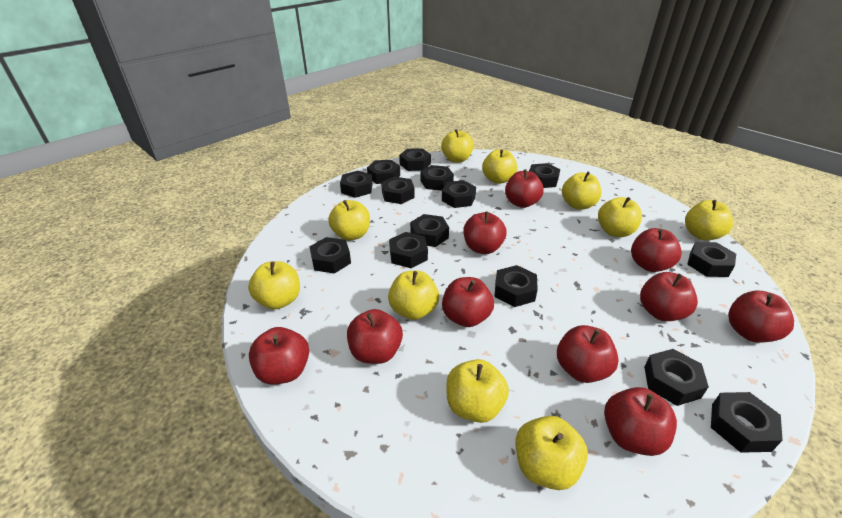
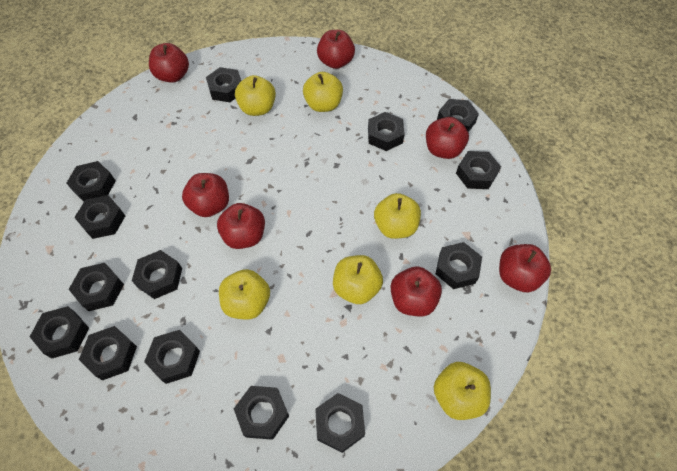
red apple: 10 -> 7
yellow apple: 10 -> 6

